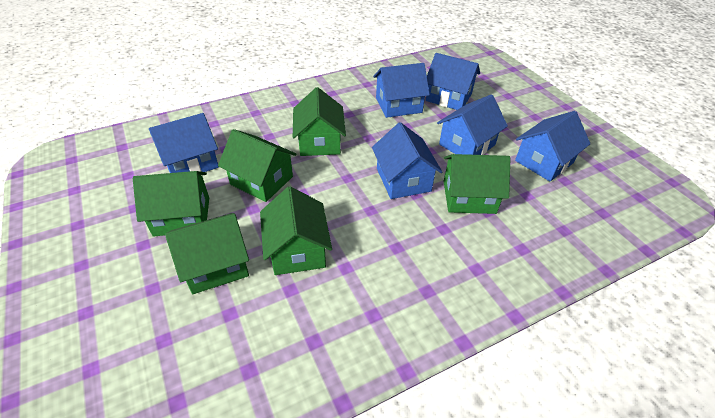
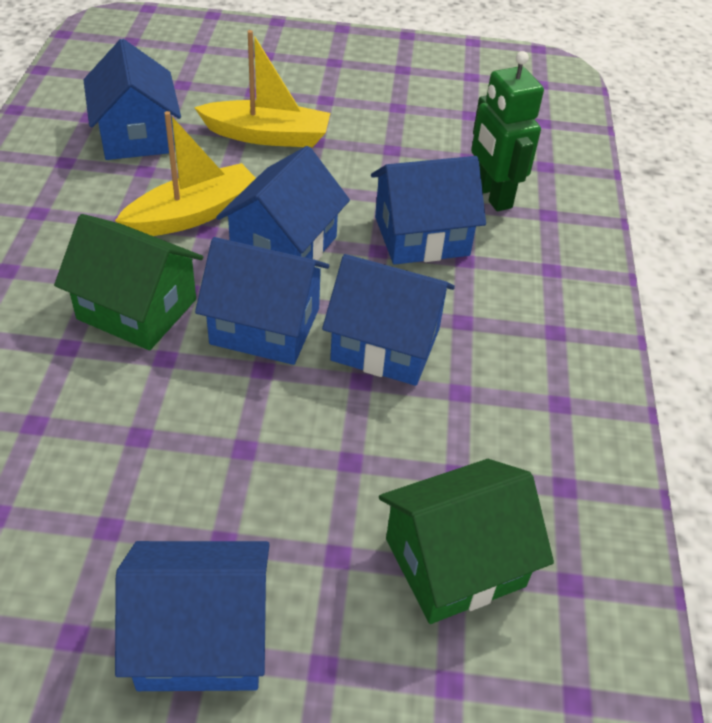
green house: 6 -> 2
green robot: 0 -> 1
yellow boat: 0 -> 2

